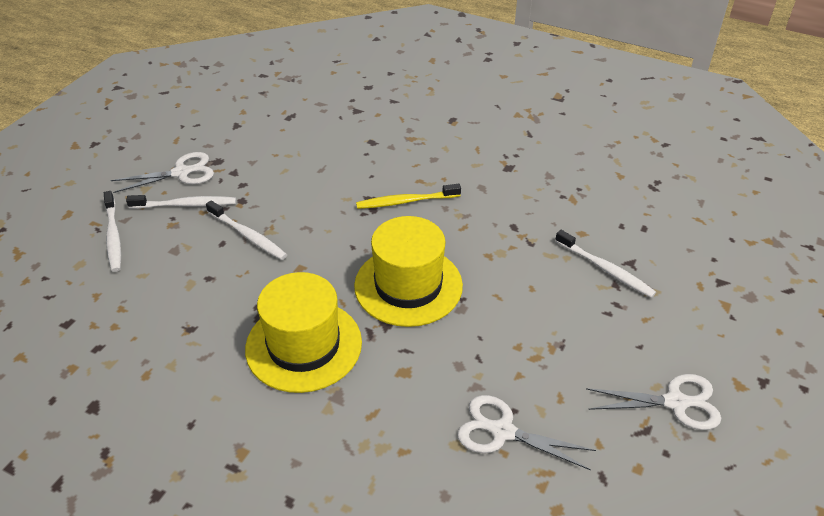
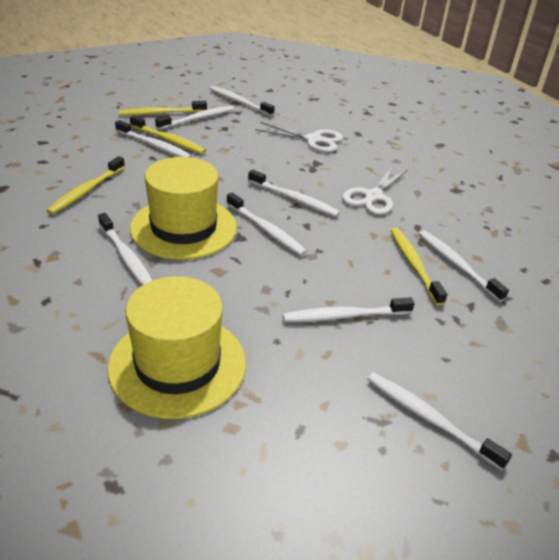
white scissors: 3 -> 2
white toothbrush: 4 -> 9
yellow toothbrush: 1 -> 4

